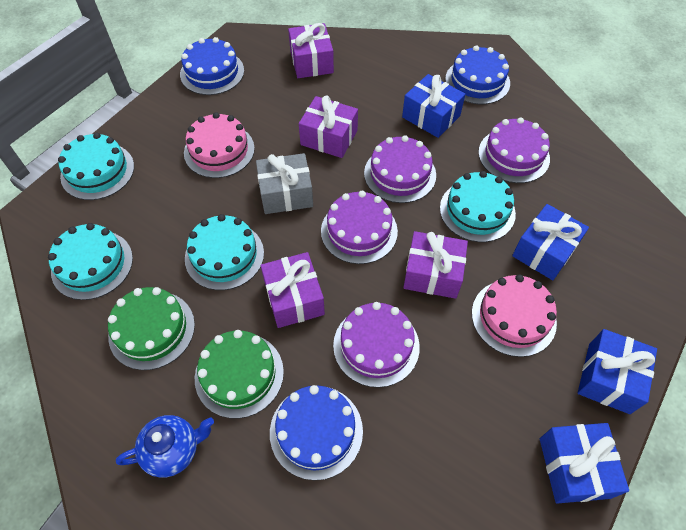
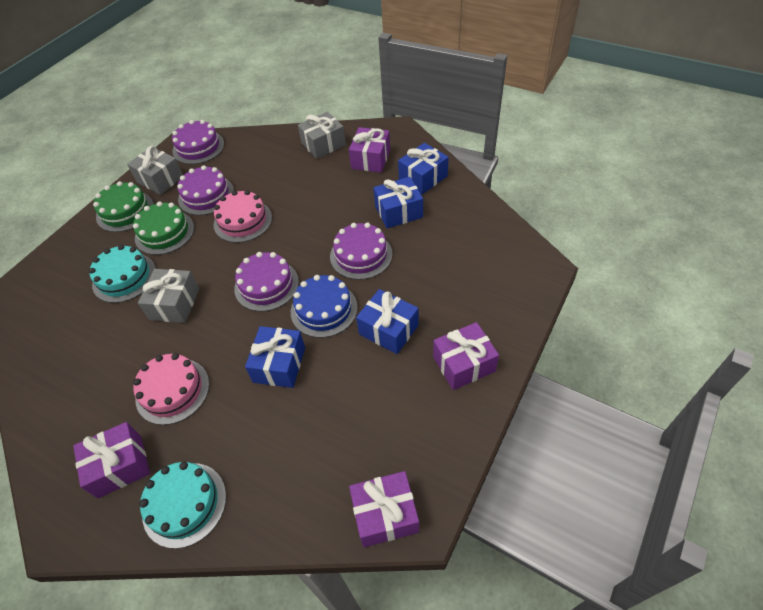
blue cake: 3 -> 1
blue teapot: 1 -> 0
grey gift: 1 -> 3
turquoise cake: 4 -> 2

